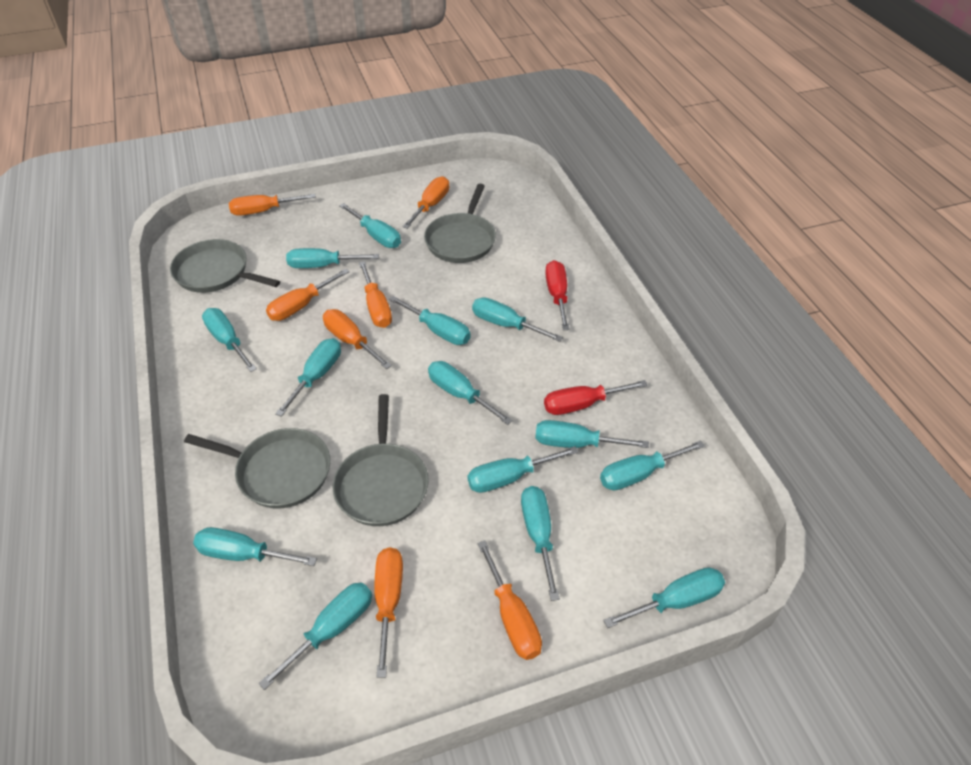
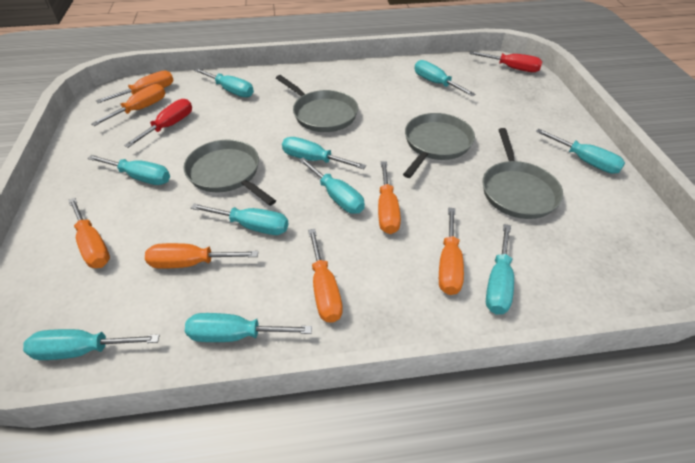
turquoise screwdriver: 14 -> 10

